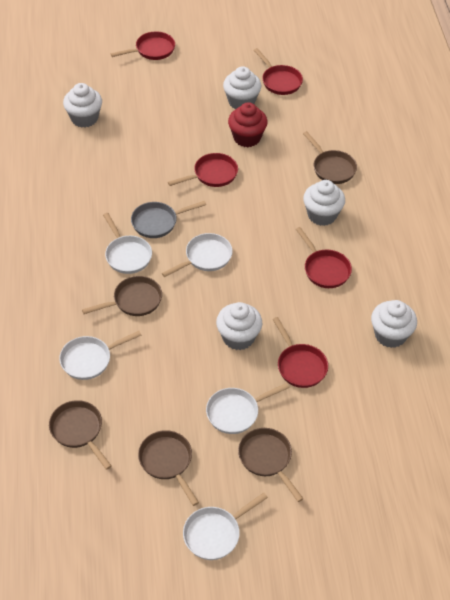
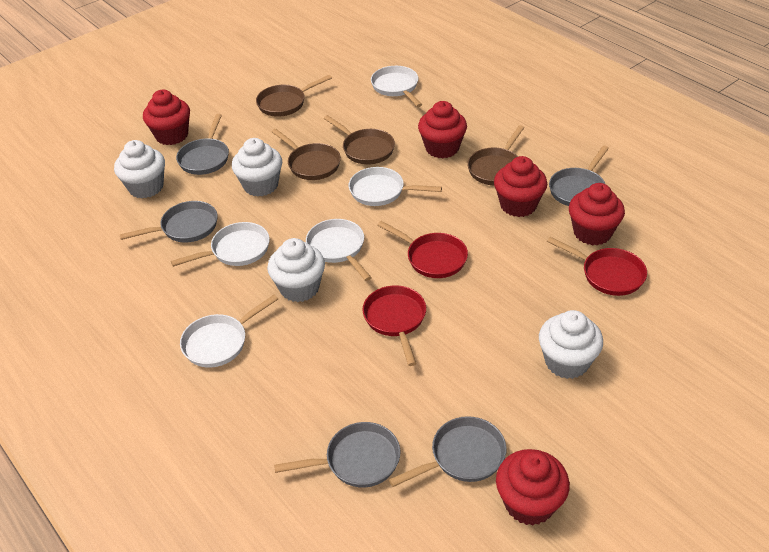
brown pan: 5 -> 4
grey pan: 1 -> 5
red cupcake: 1 -> 5
red pan: 5 -> 3
white cupcake: 5 -> 4

